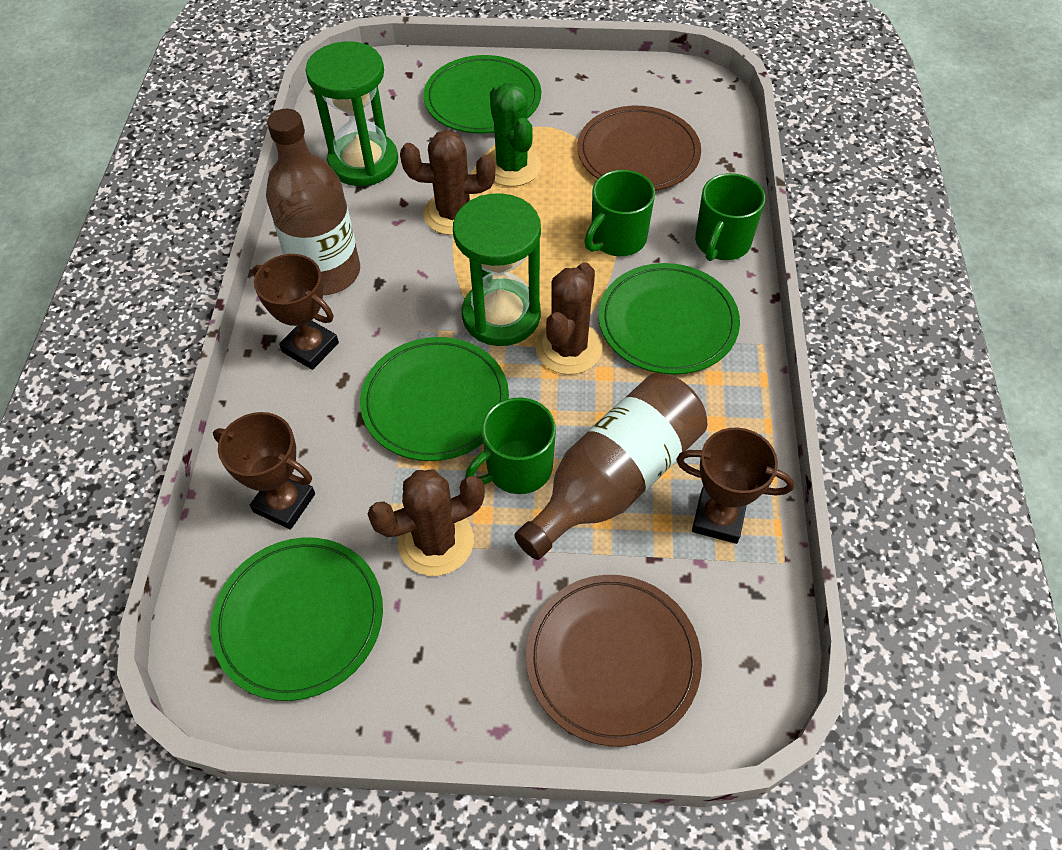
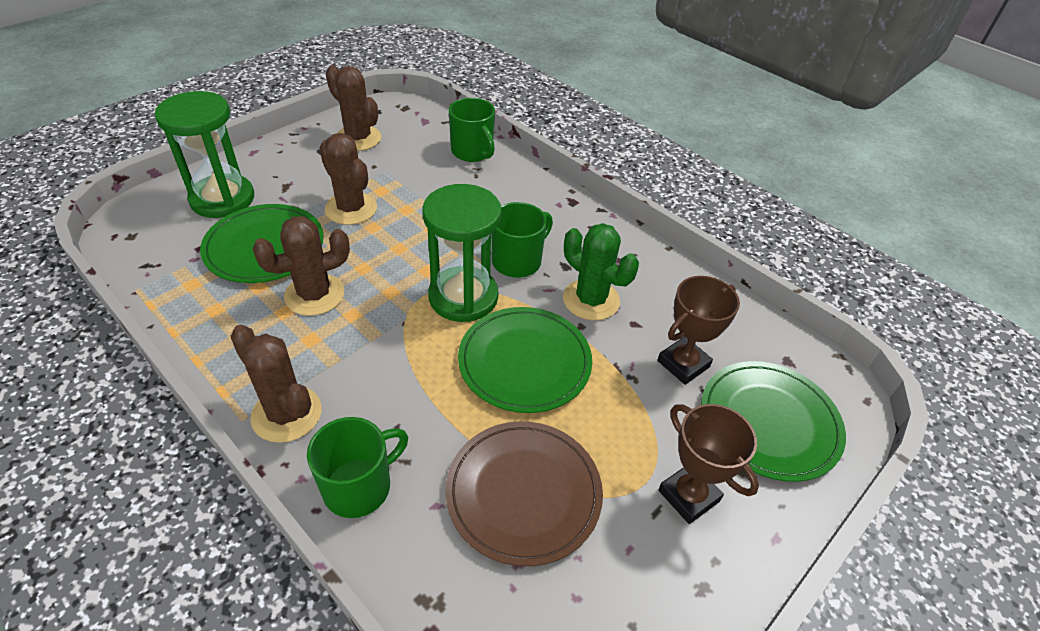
brown bottle: 2 -> 0
brown cactus: 3 -> 4
brown plate: 2 -> 1
brown trophy: 3 -> 2
green plate: 4 -> 3

